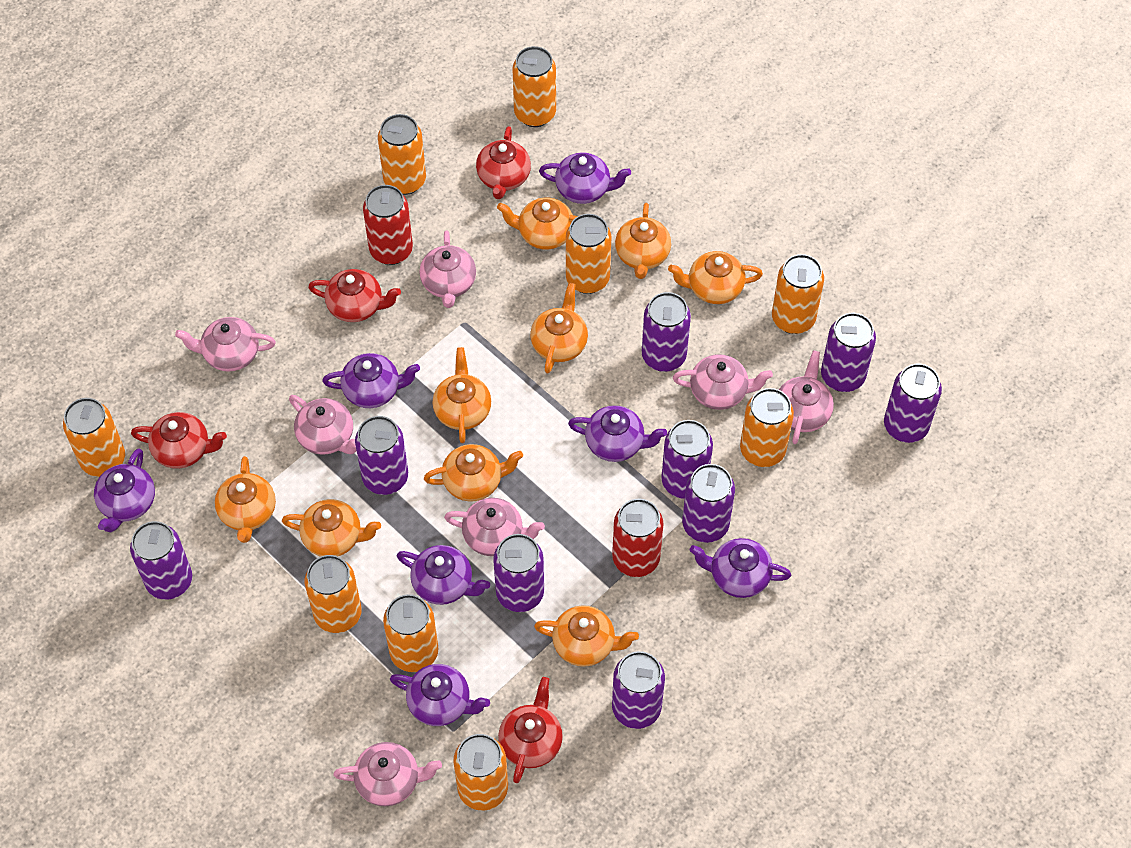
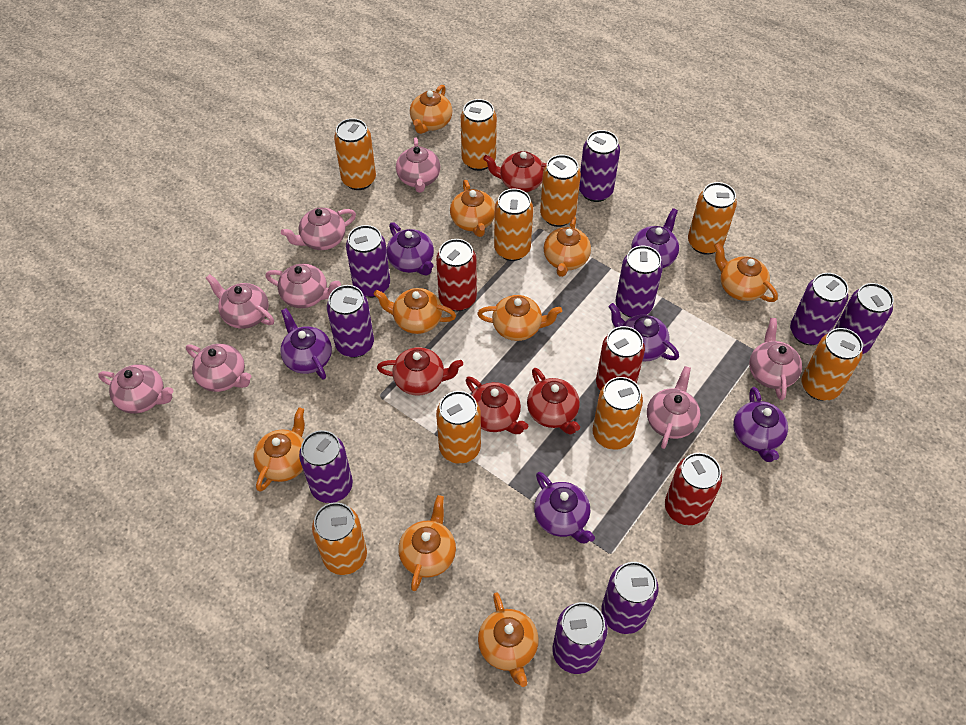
pink teapot: 7 -> 8
purple teapot: 7 -> 6
red can: 2 -> 3

